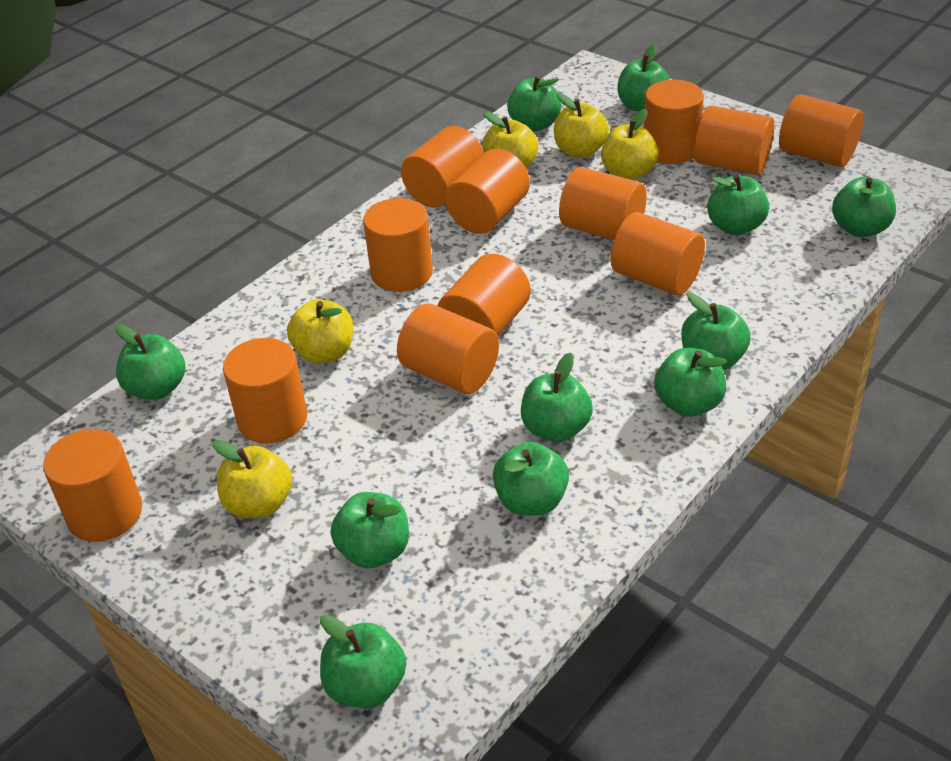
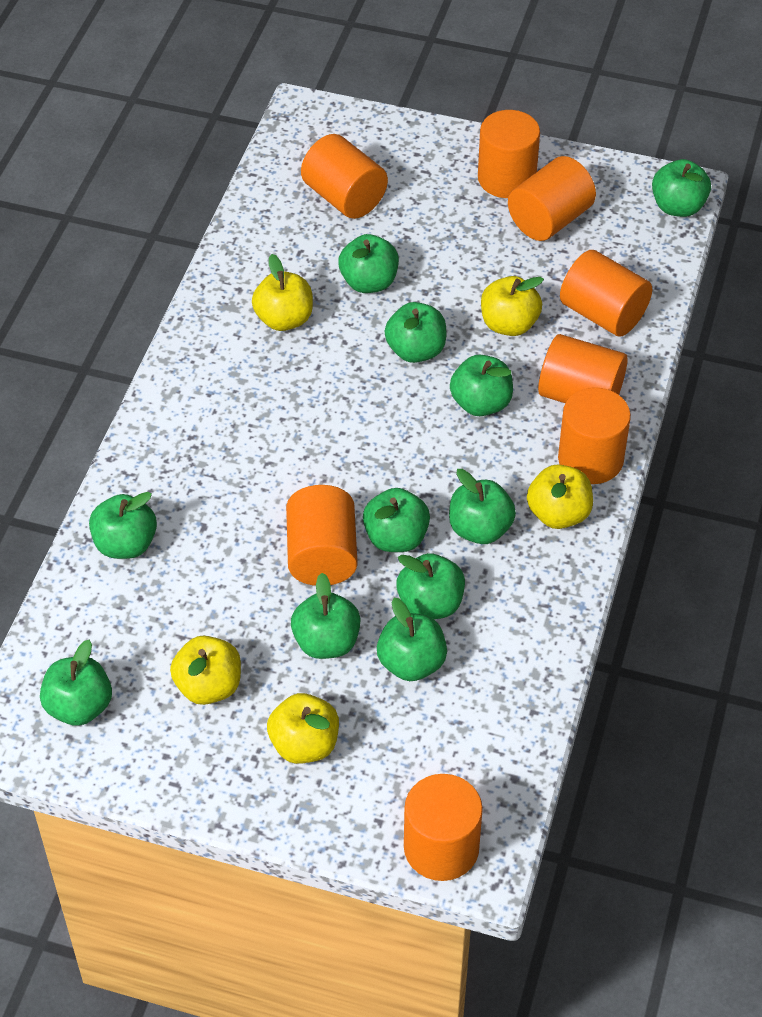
orange cylinder: 12 -> 8

